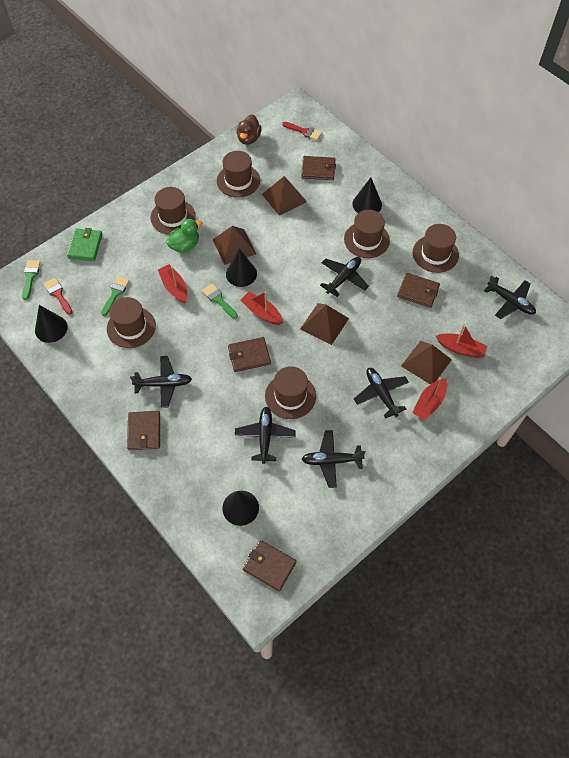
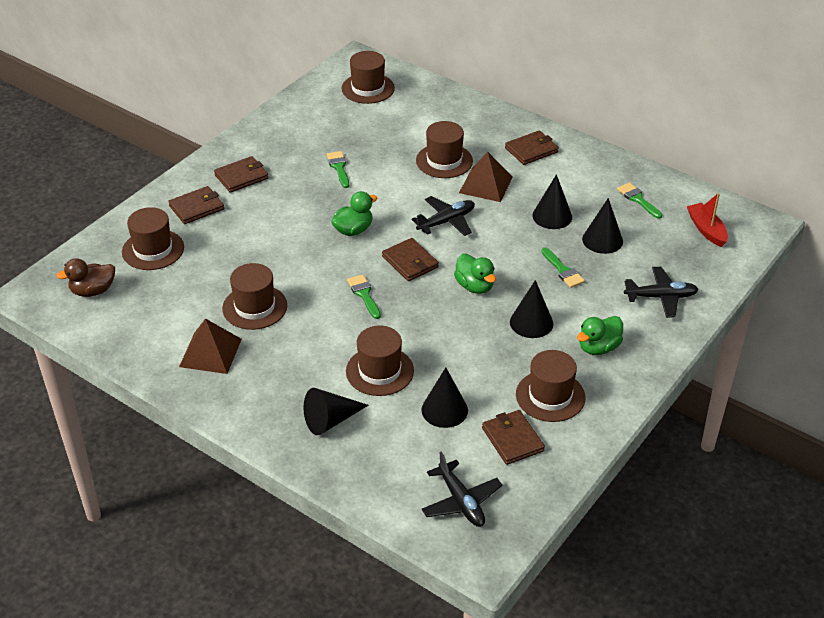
black cone: 4 -> 5
black plane: 6 -> 3
brown pyramid: 4 -> 2
green brush: 3 -> 4
green duck: 1 -> 3
green wallet: 1 -> 0
red boat: 4 -> 1
red brush: 2 -> 0

